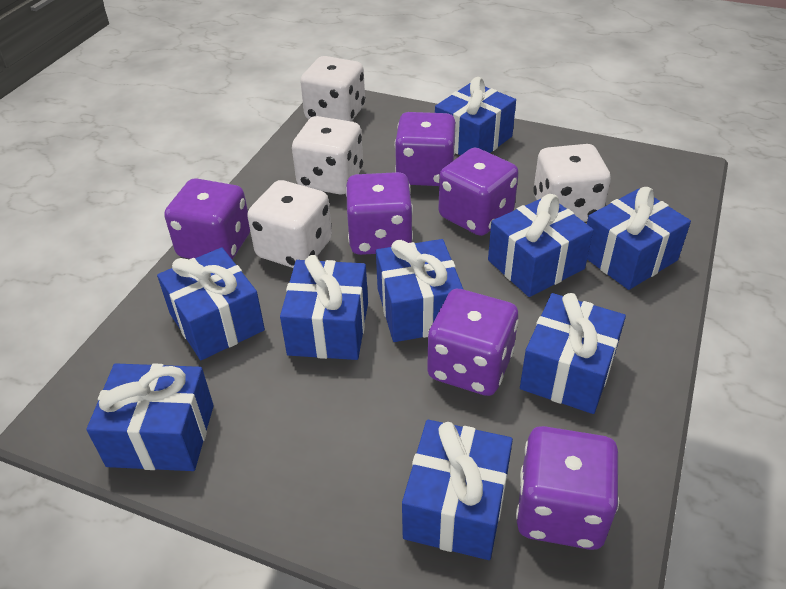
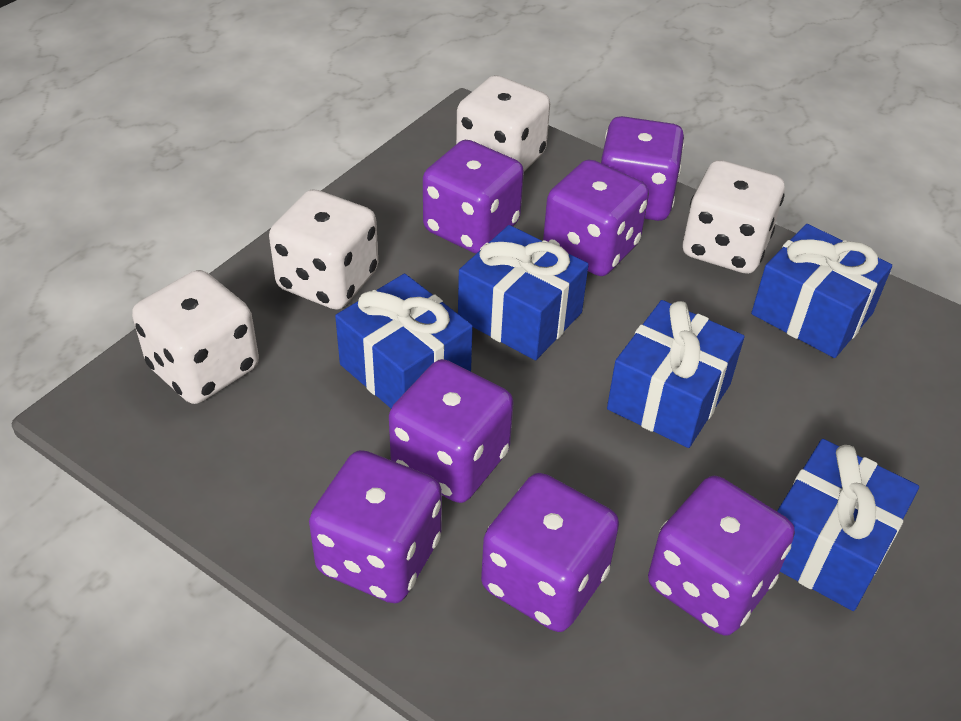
blue gift: 9 -> 5
purple dice: 6 -> 7

